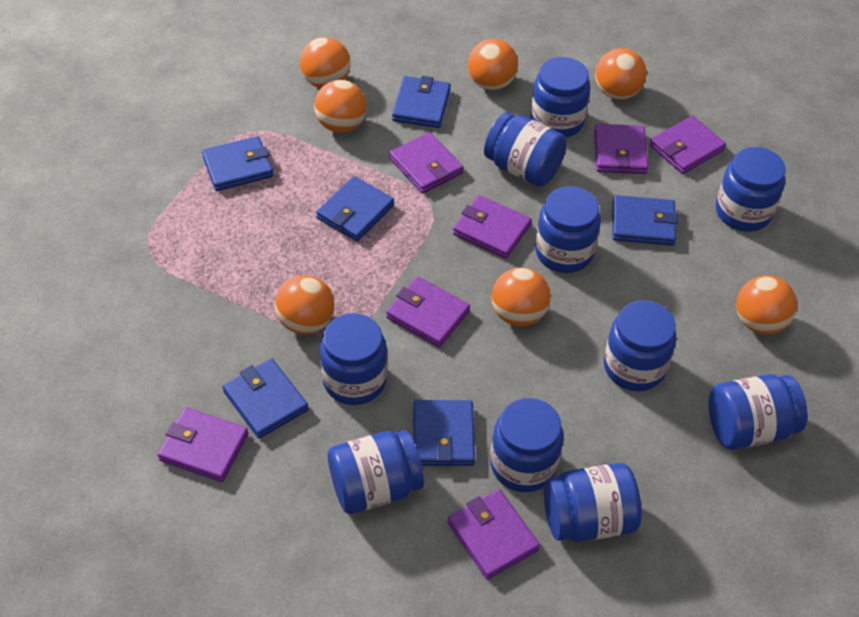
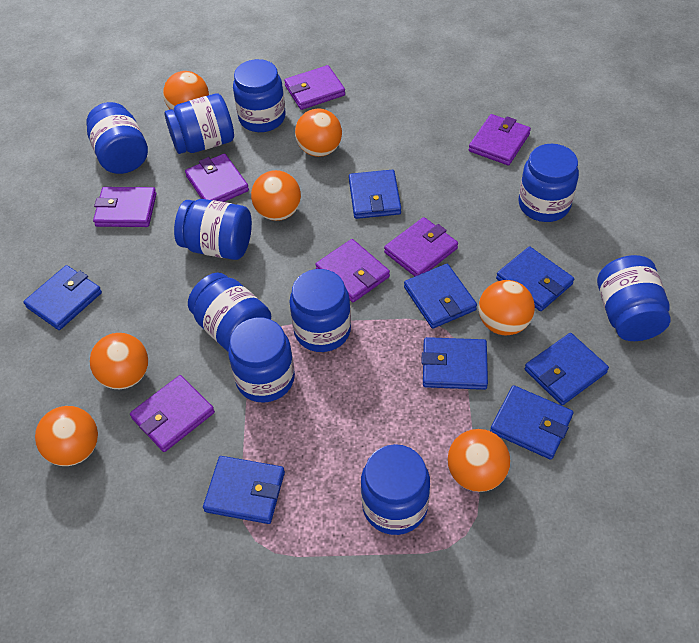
blue wallet: 6 -> 8

